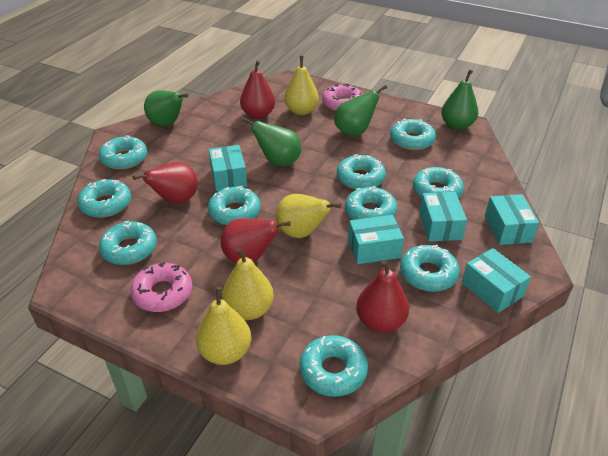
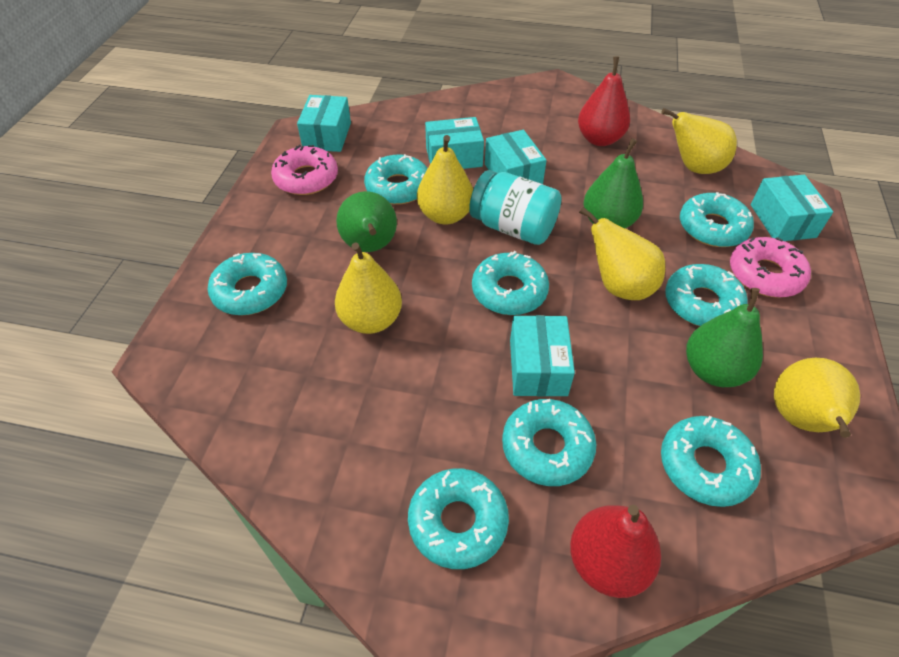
green pear: 4 -> 3
red pear: 4 -> 2
turquoise donut: 10 -> 8
turquoise jar: 0 -> 1
yellow pear: 4 -> 5

